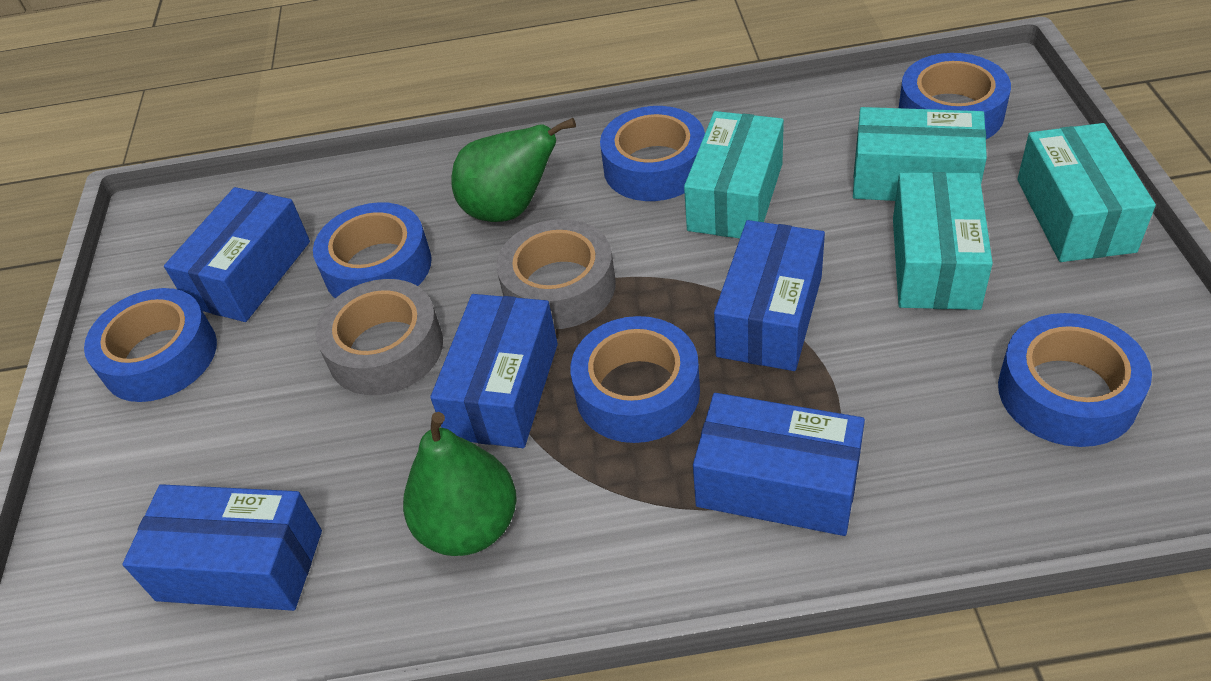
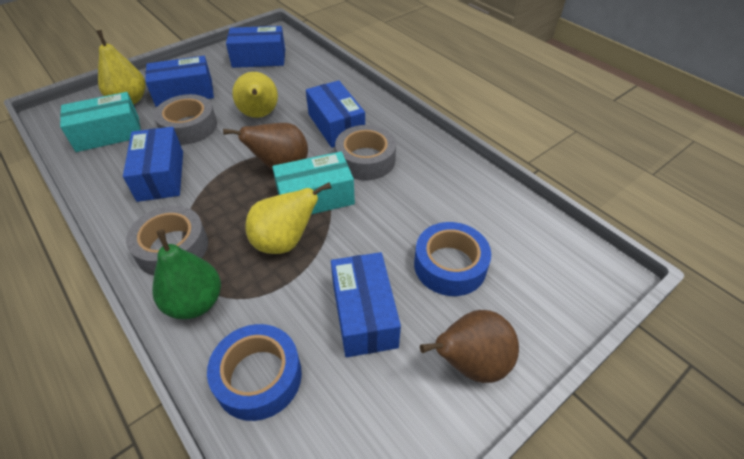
blue tape: 6 -> 2
brown pear: 0 -> 2
green pear: 2 -> 1
grey tape: 2 -> 3
turquoise box: 4 -> 2
yellow pear: 0 -> 3

